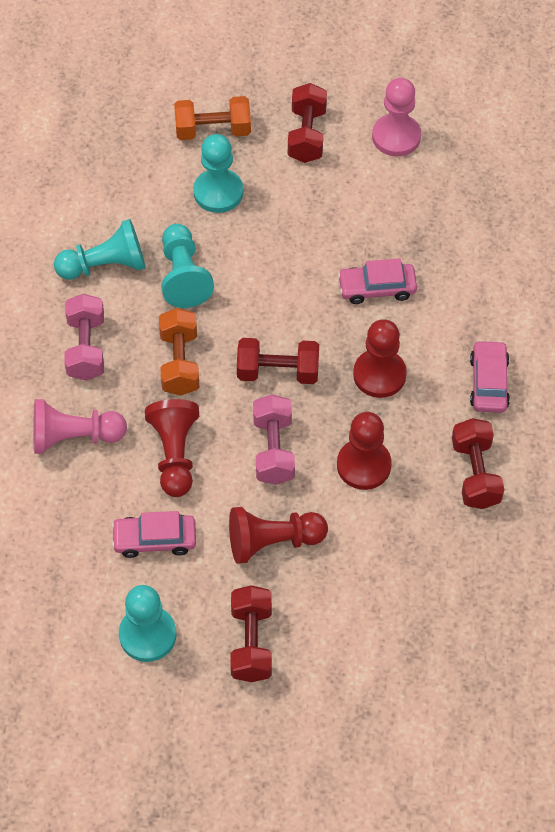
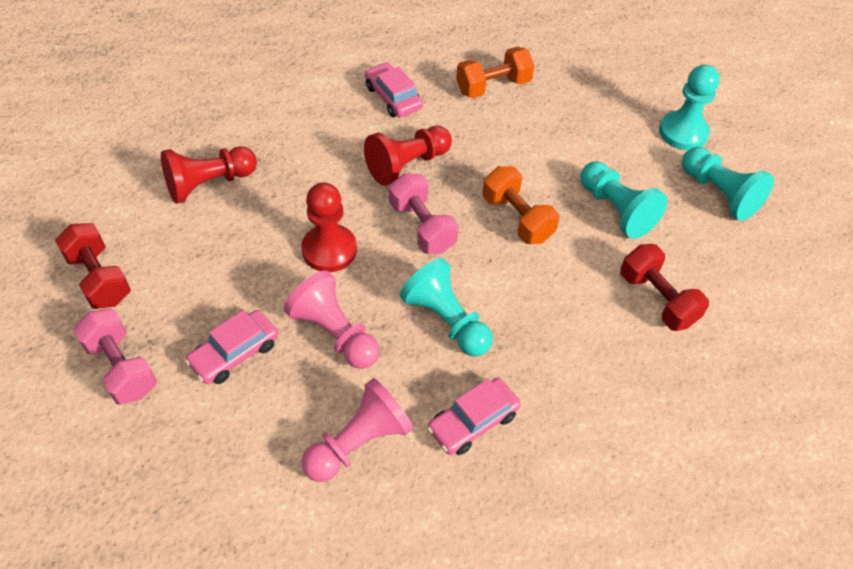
red dumbbell: 4 -> 2
red pawn: 4 -> 3

